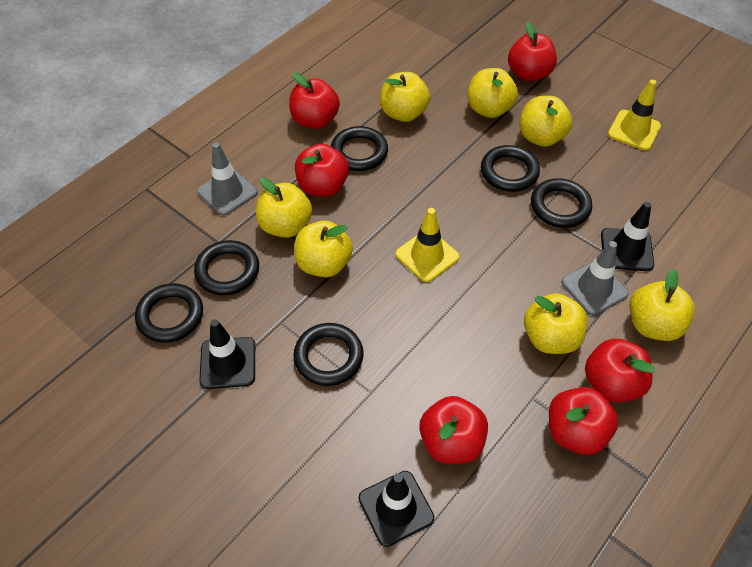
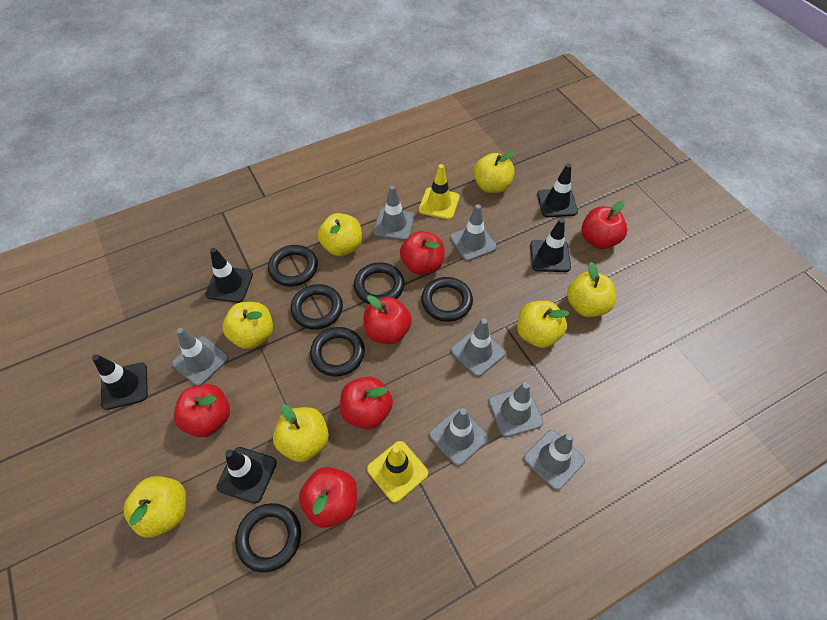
black traffic cone: 3 -> 5
grey traffic cone: 2 -> 7

